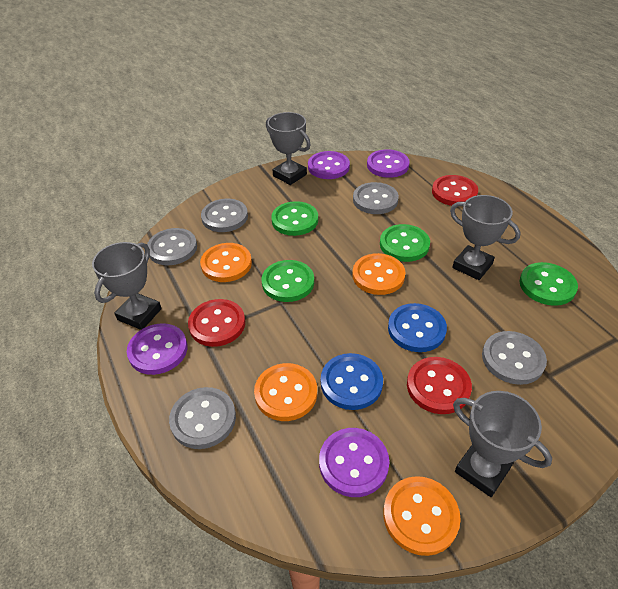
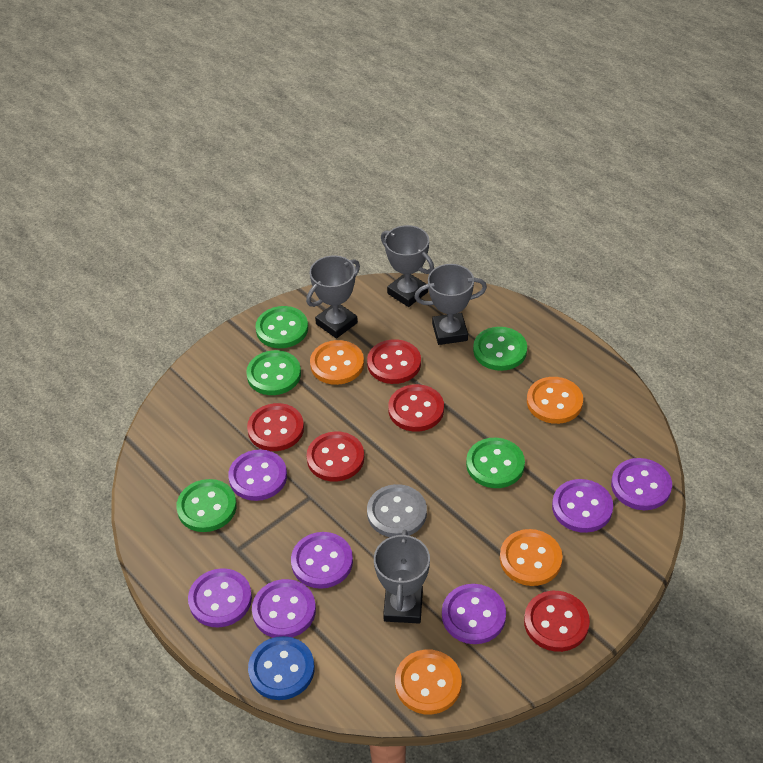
blue button: 2 -> 1
green button: 4 -> 5
grey button: 5 -> 1
purple button: 4 -> 7
red button: 3 -> 5

